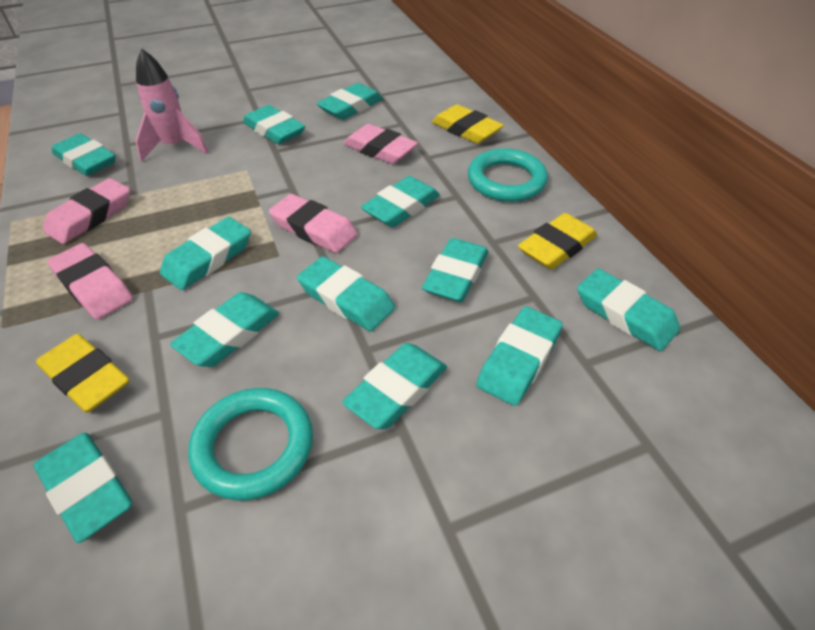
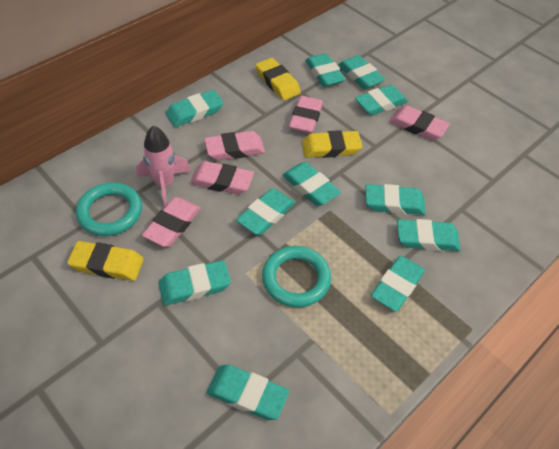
pink eraser: 4 -> 5
turquoise eraser: 12 -> 11

